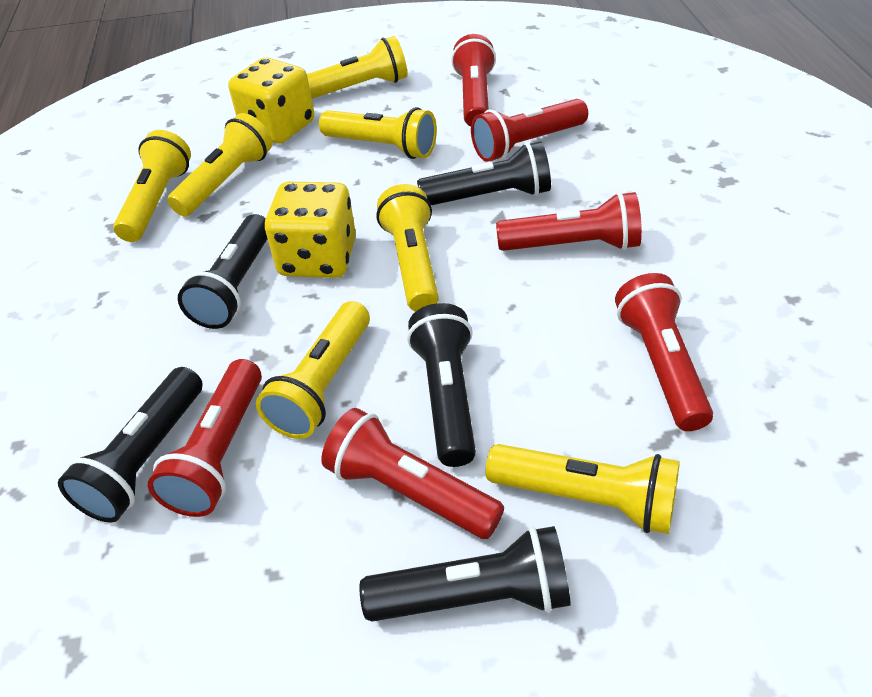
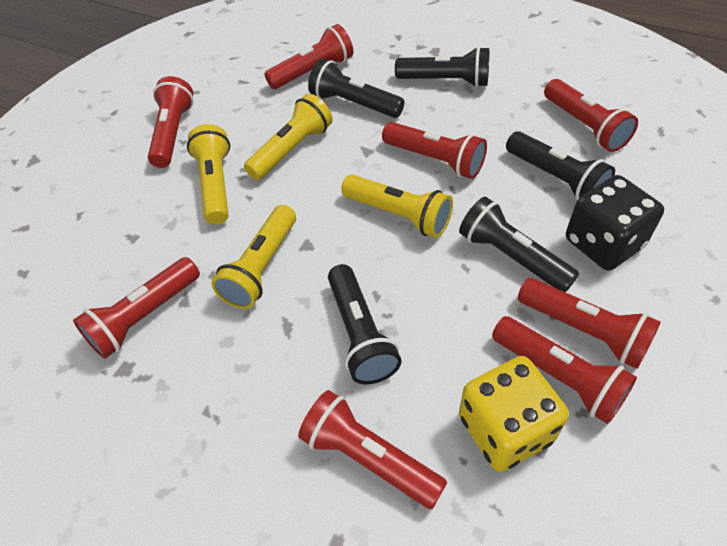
black dice: 0 -> 1
red flashlight: 6 -> 8
yellow dice: 2 -> 1
yellow flashlight: 7 -> 4

